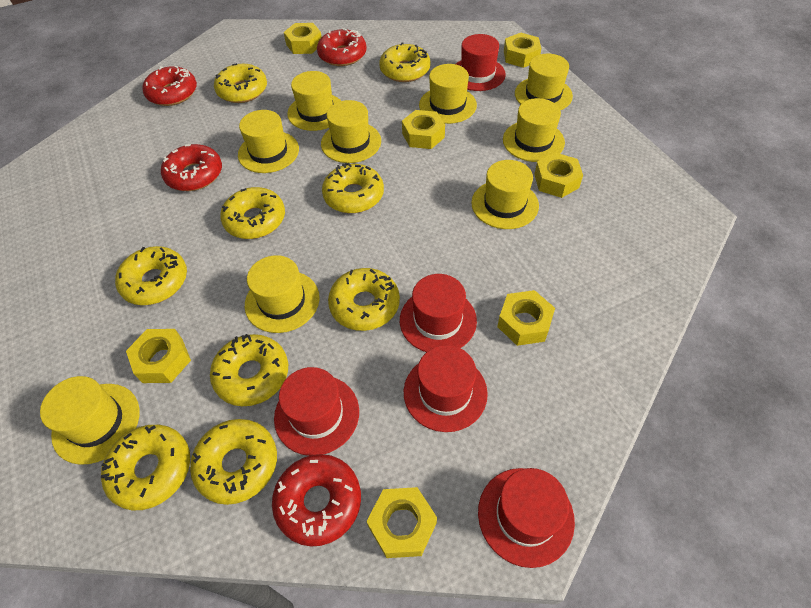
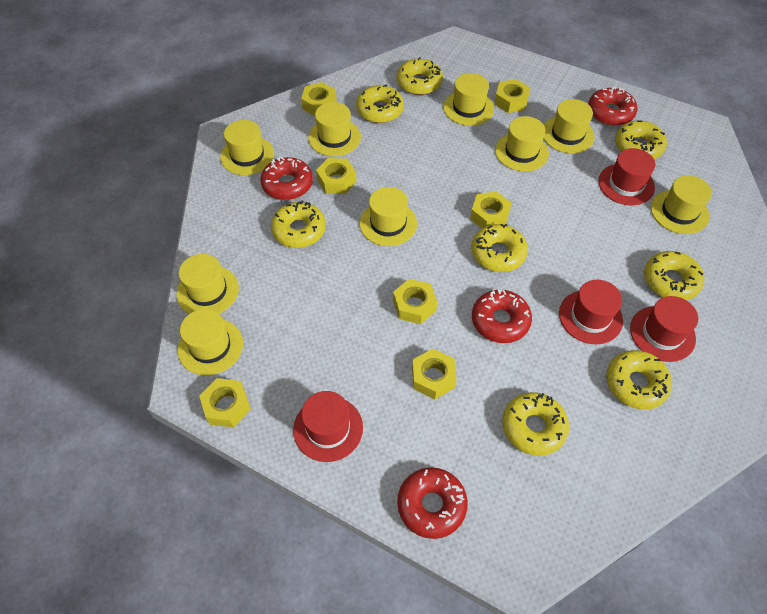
red hat: 5 -> 4
yellow donut: 9 -> 8

